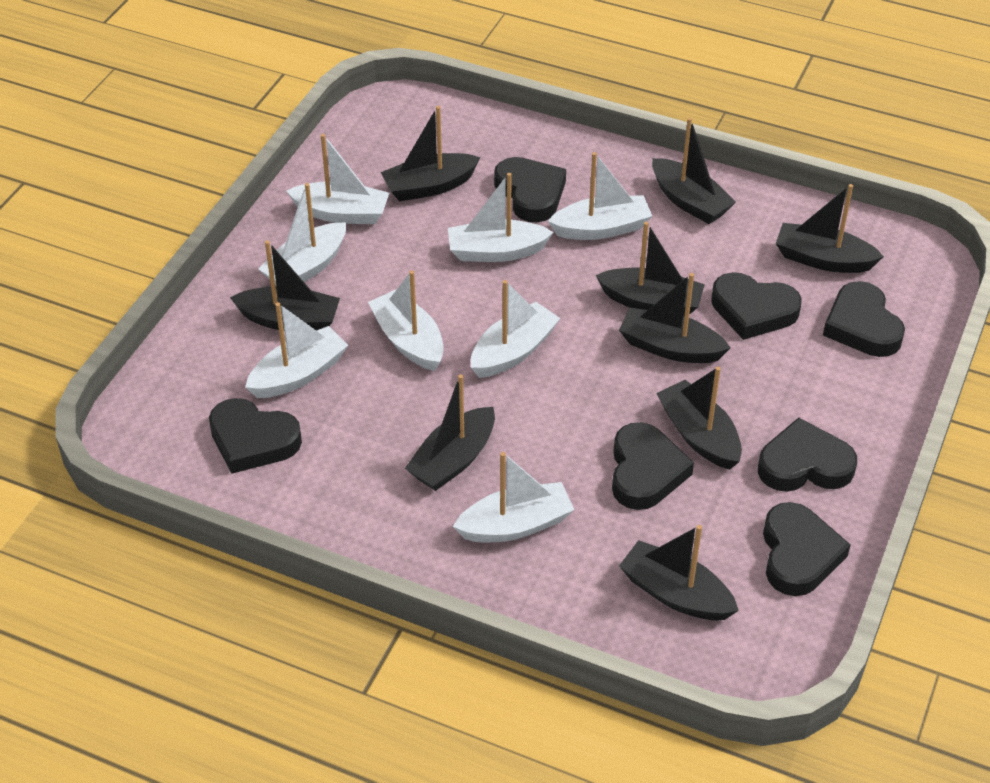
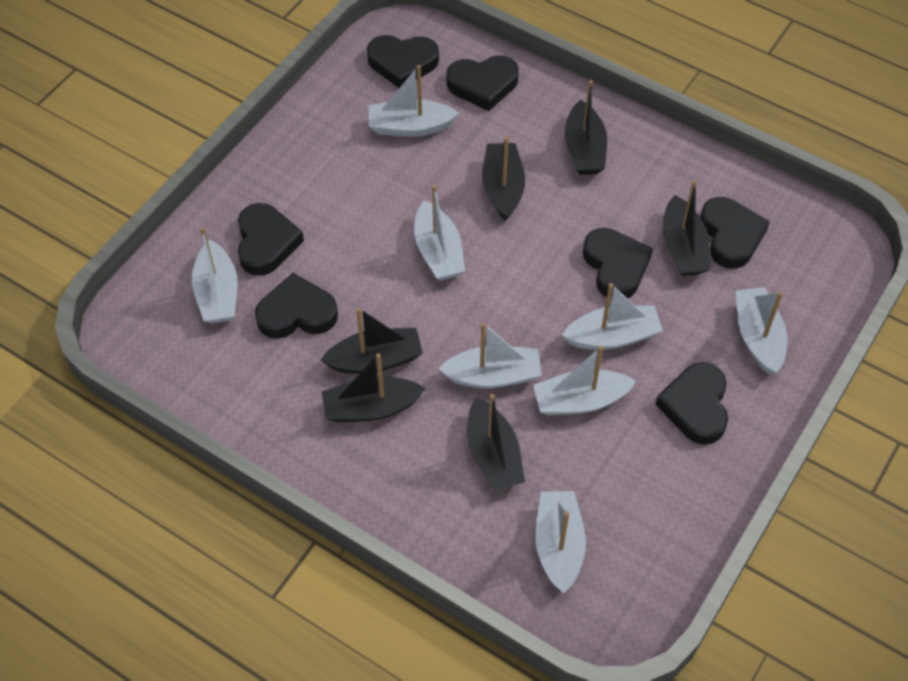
black boat: 9 -> 6

